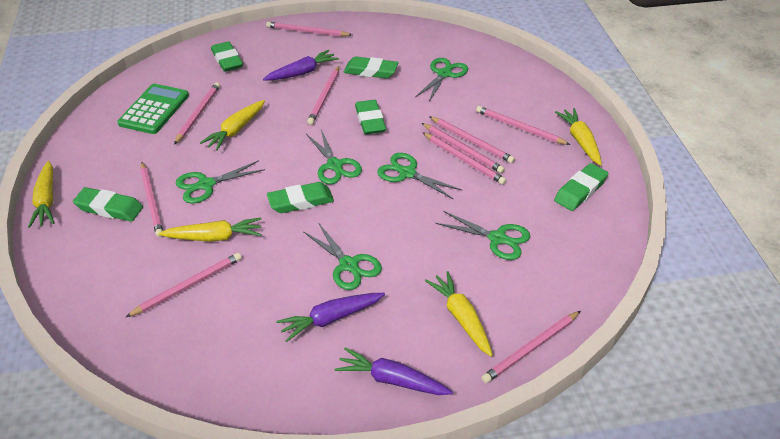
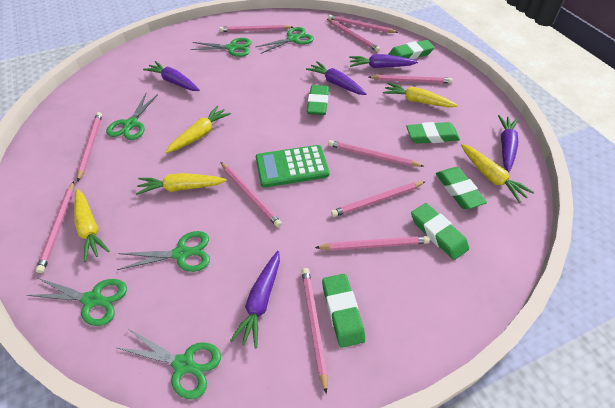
pink pencil: 10 -> 11
purple carrot: 3 -> 5

